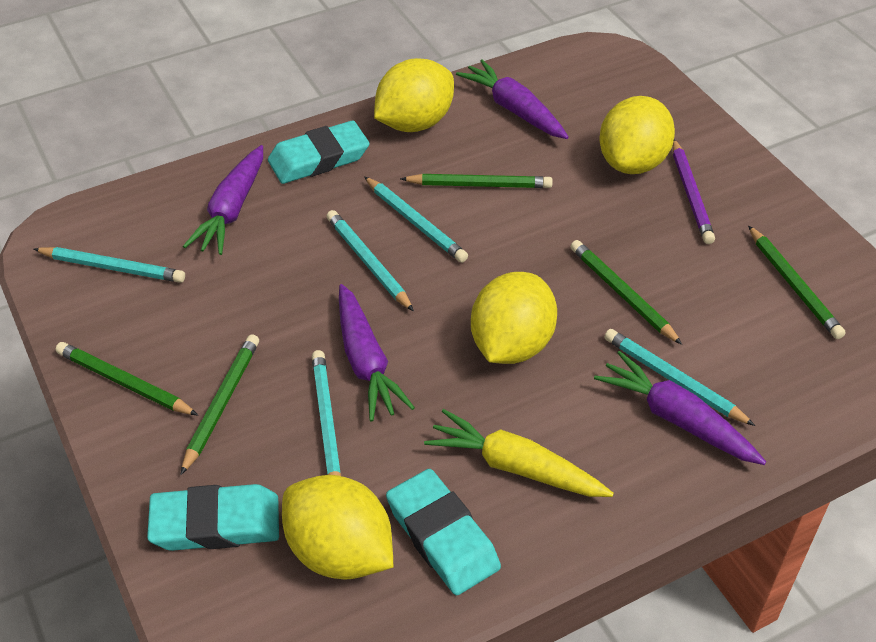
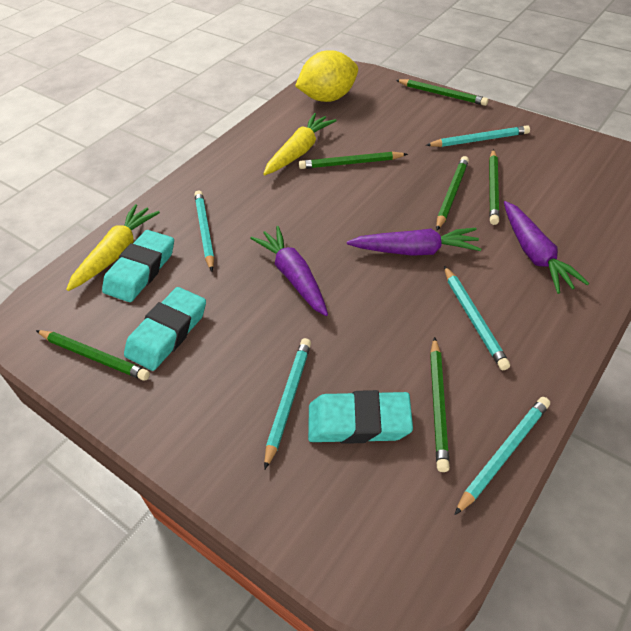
green pencil: 5 -> 6
purple carrot: 4 -> 3
purple pencil: 1 -> 0
yellow carrot: 1 -> 2
yellow lemon: 4 -> 1

